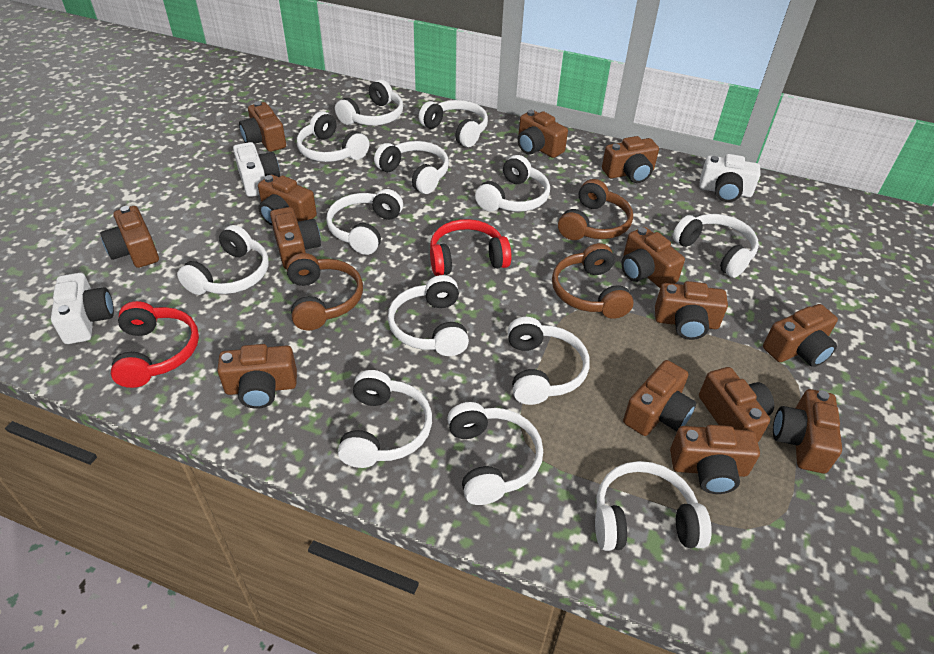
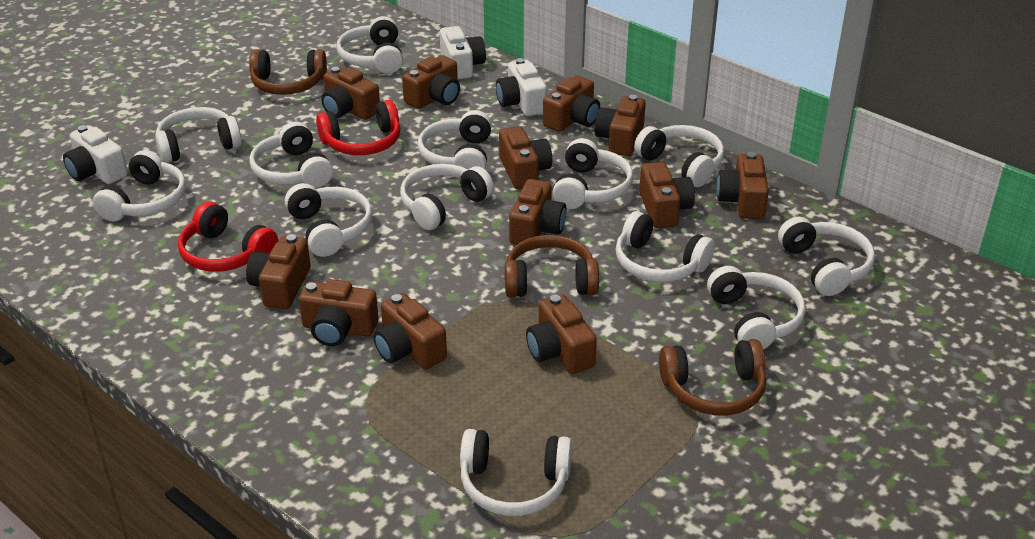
brown camera: 14 -> 12

